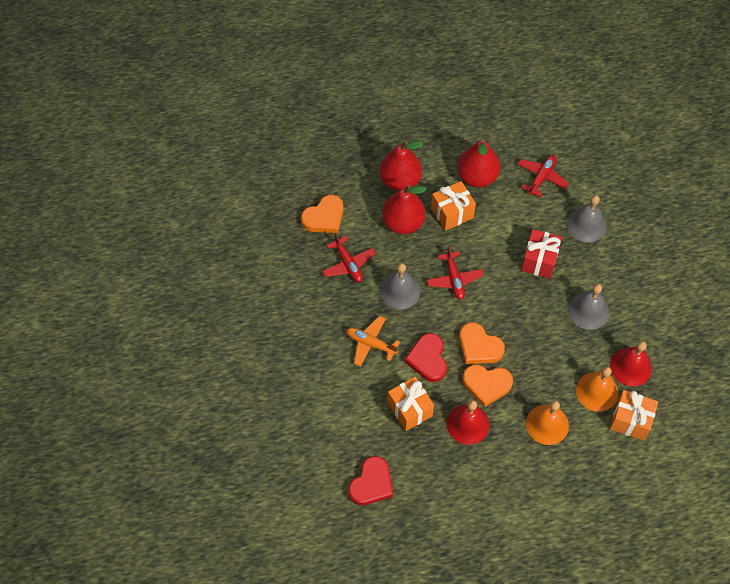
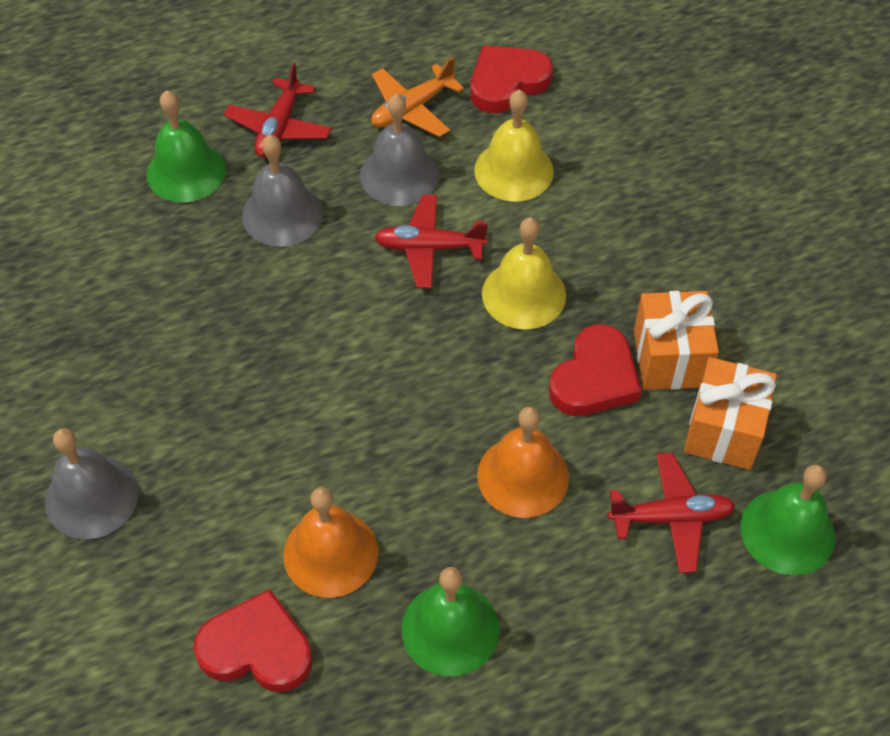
green bell: 0 -> 3
orange gift: 3 -> 2
orange heart: 3 -> 0
red bell: 2 -> 0
red gift: 1 -> 0
red heart: 2 -> 3
red pear: 3 -> 0
yellow bell: 0 -> 2

